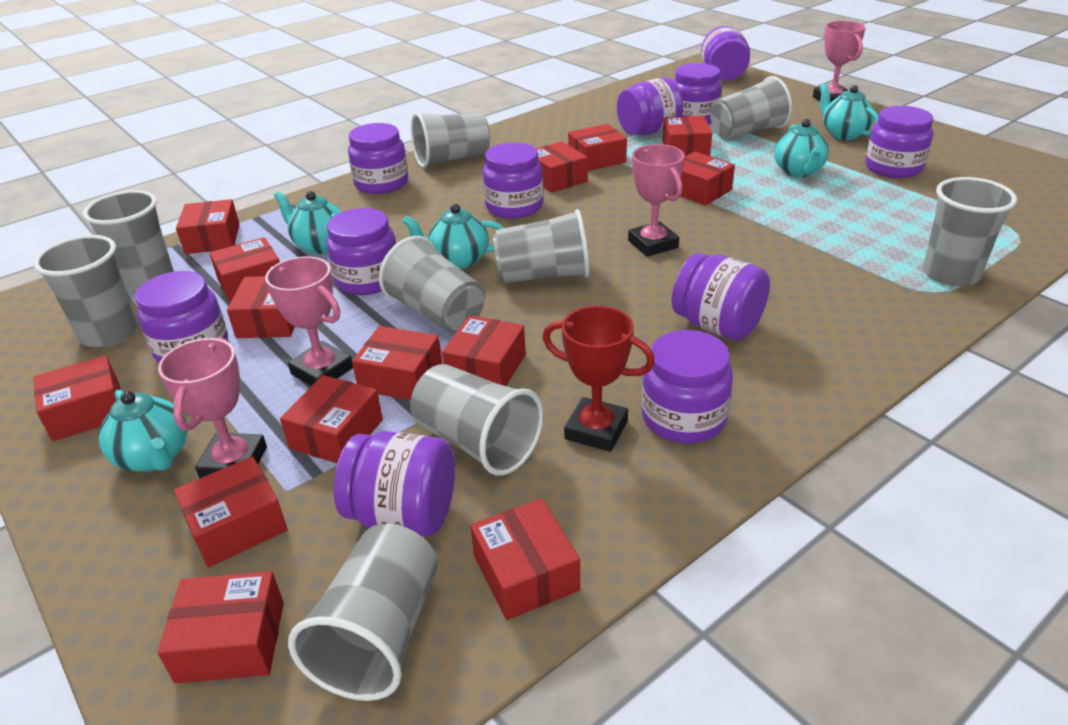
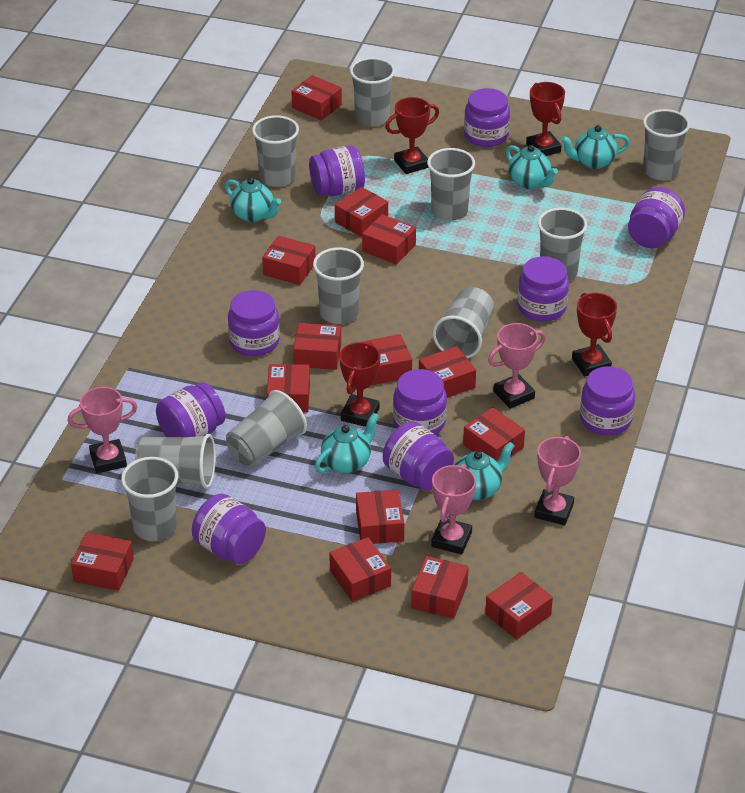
grey cup: 9 -> 10
purple jar: 11 -> 10
red trophy: 1 -> 4

